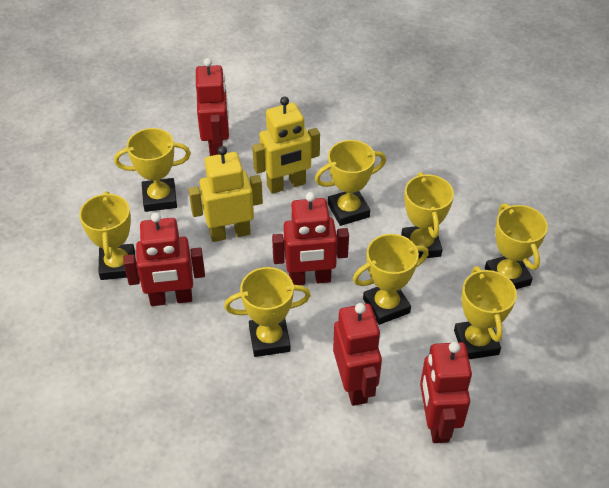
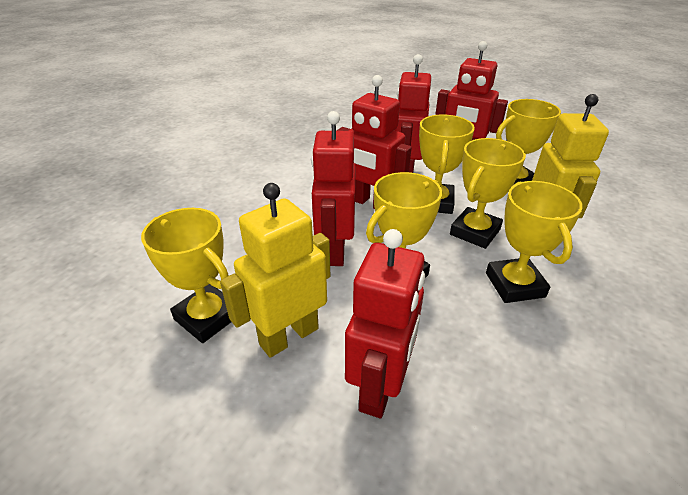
yellow trophy: 8 -> 6

